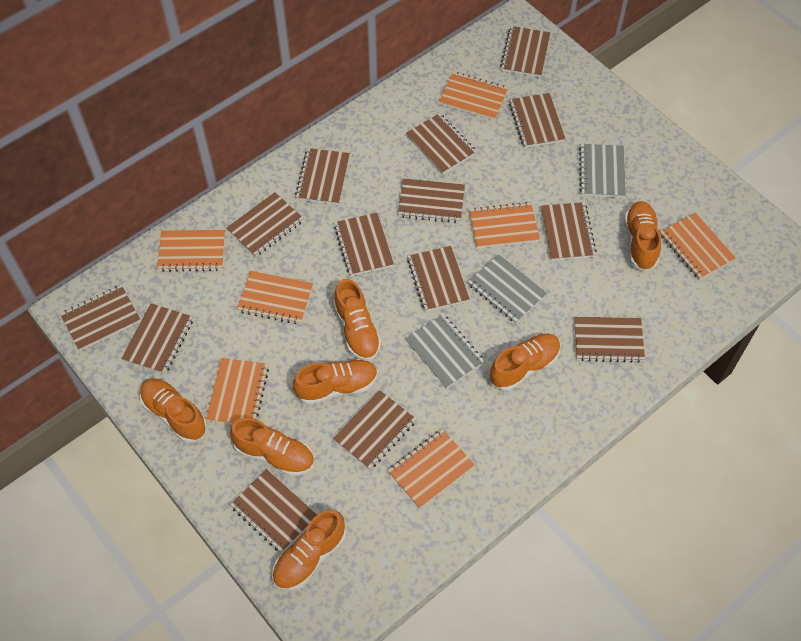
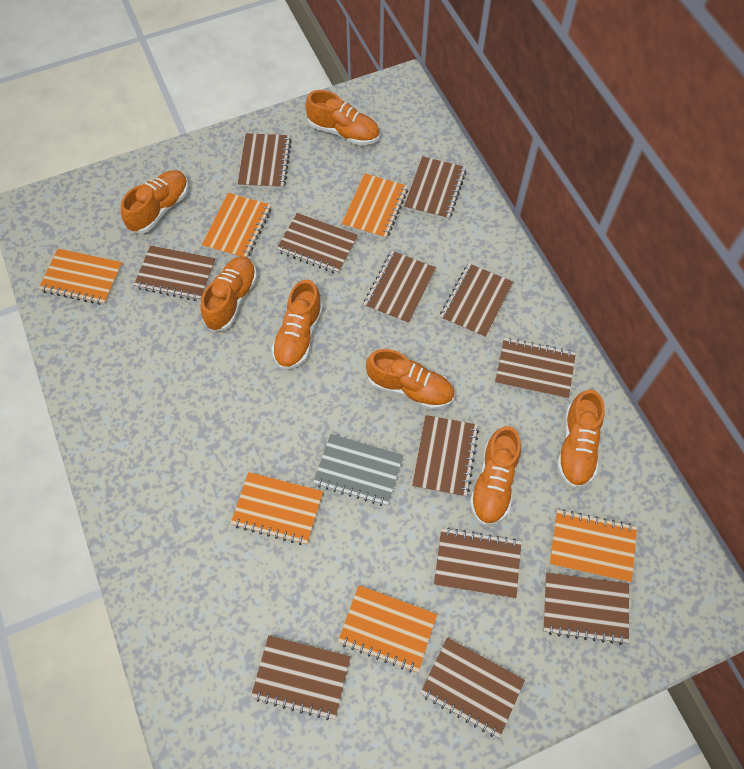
brown notebook: 14 -> 12
grey notebook: 3 -> 1
orange notebook: 7 -> 6

